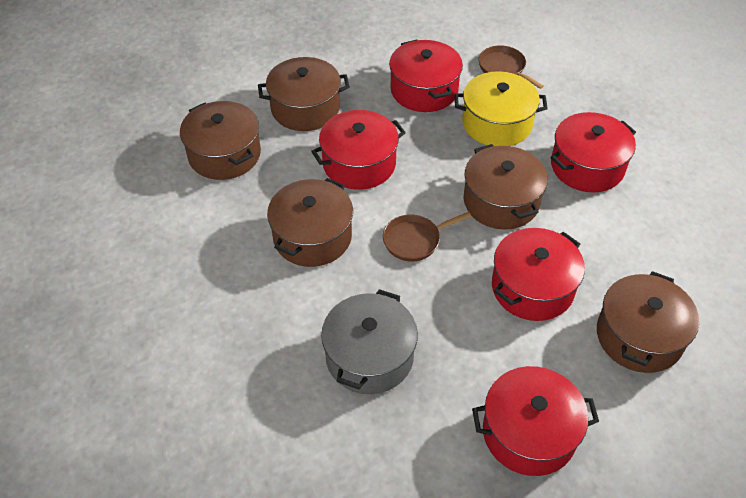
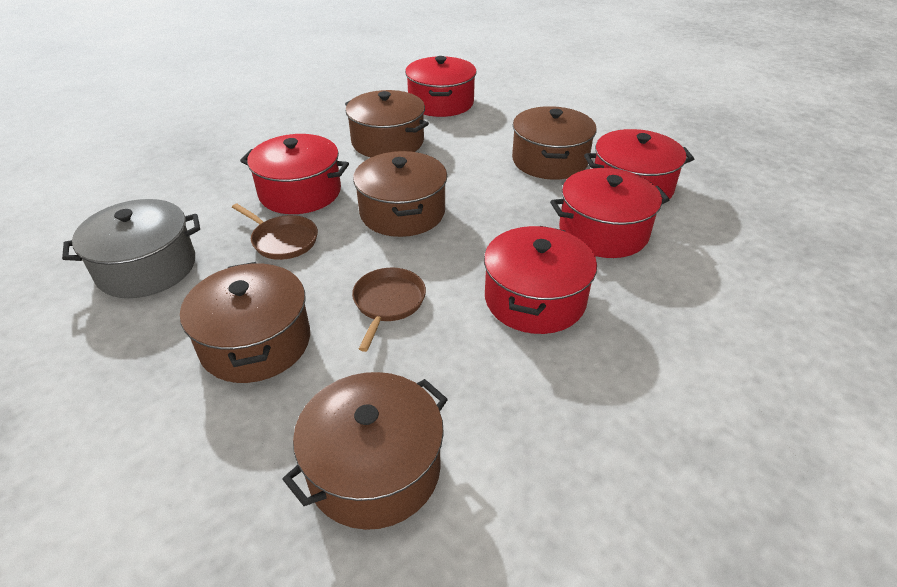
yellow pot: 1 -> 0

